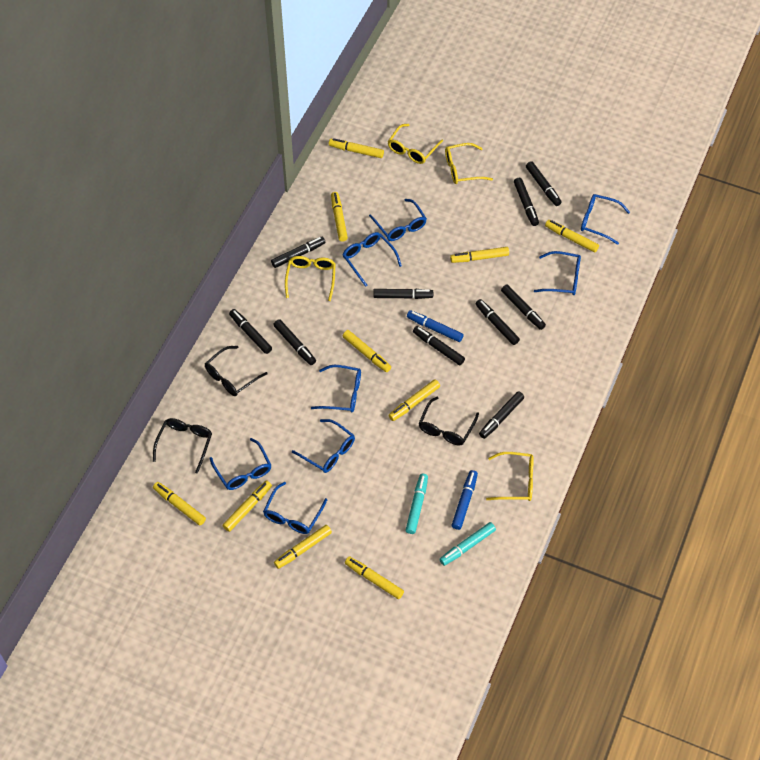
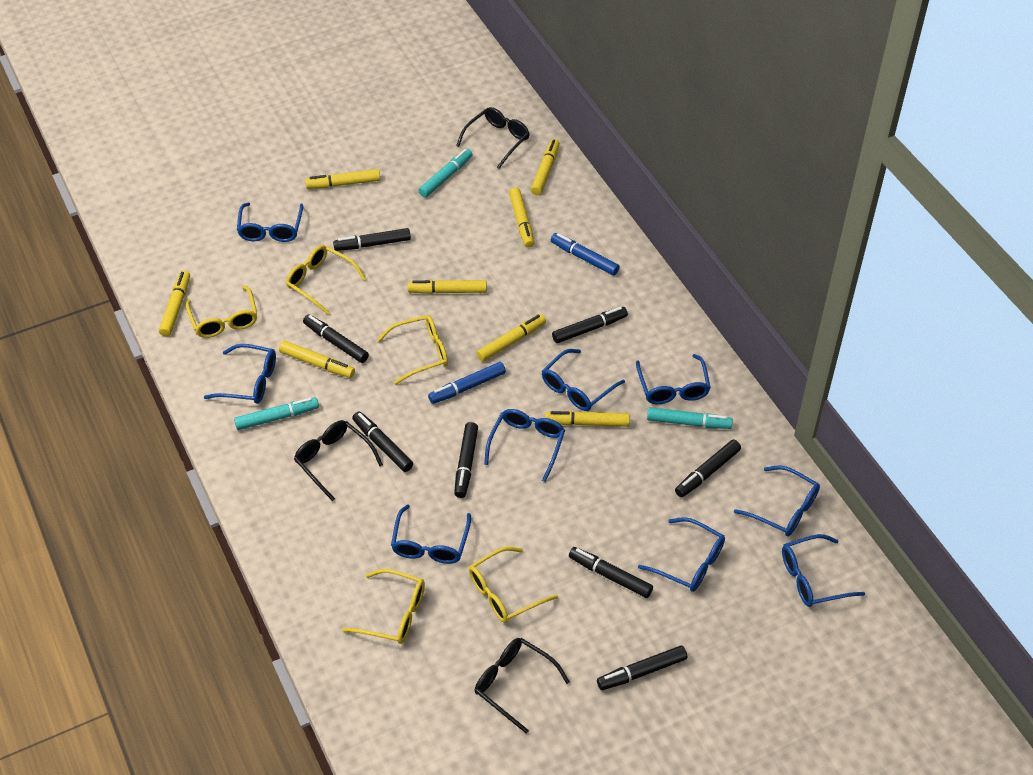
black marker: 10 -> 8
blue glasses: 8 -> 9
turquoise marker: 2 -> 3
yellow glasses: 4 -> 5
yellow marker: 10 -> 8

